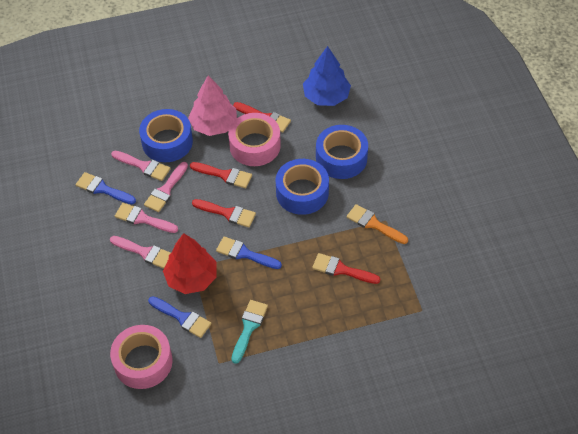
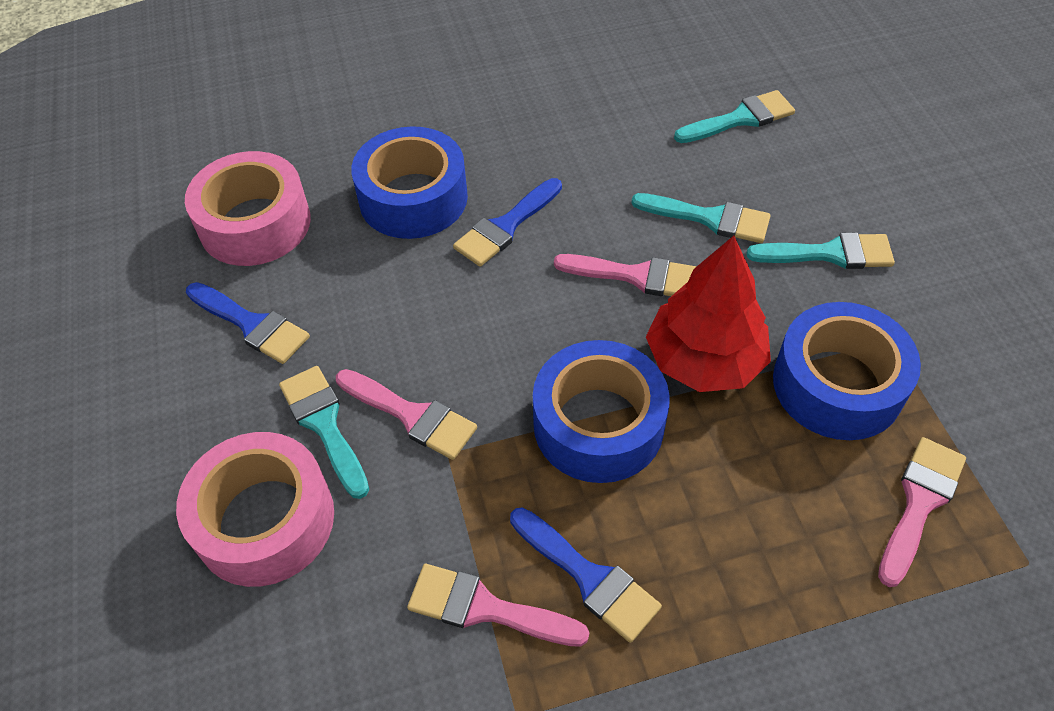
blue tree: 1 -> 0
orange brush: 1 -> 0
pink tree: 1 -> 0
red brush: 4 -> 0
turquoise brush: 1 -> 4

